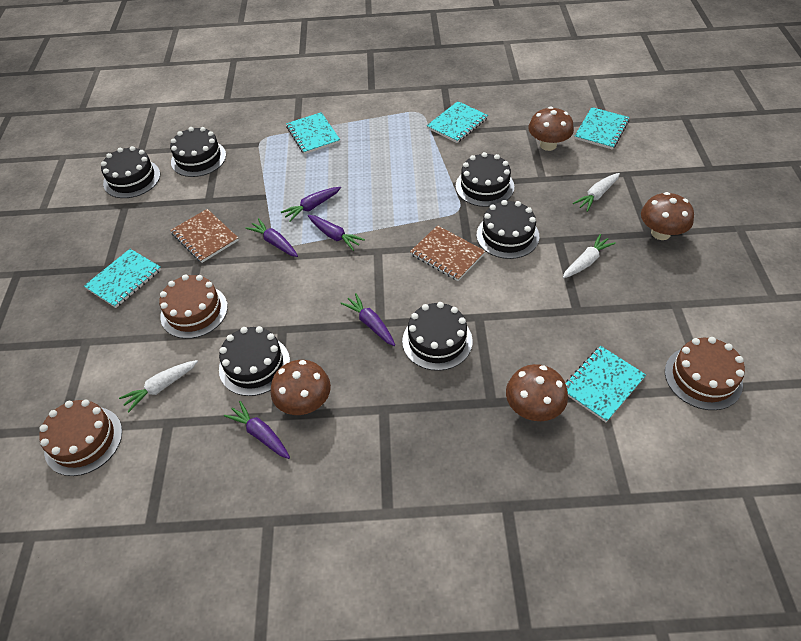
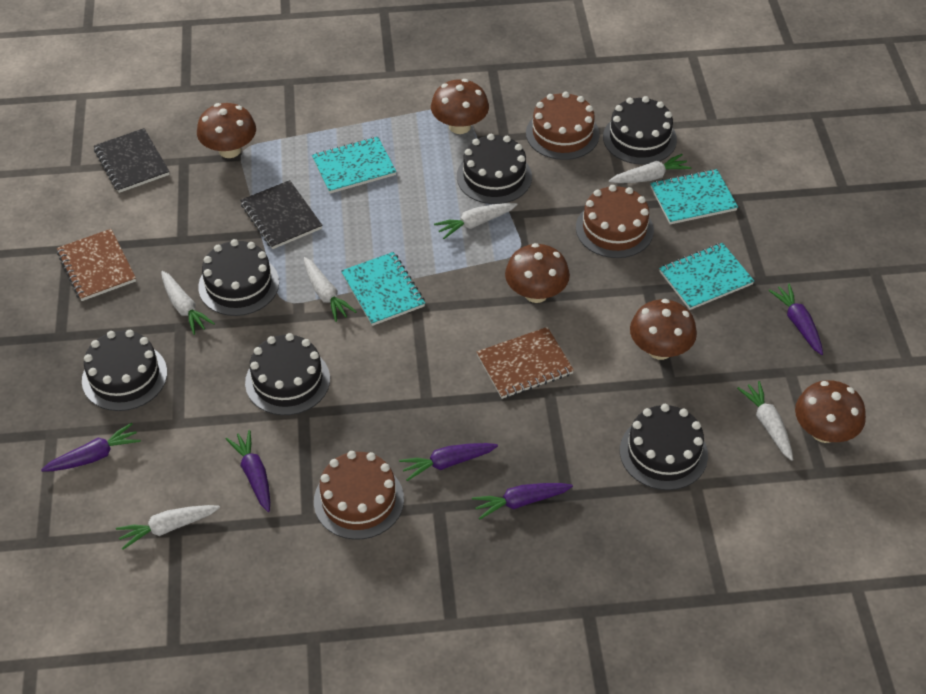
black notebook: 0 -> 2
brown mushroom: 4 -> 5
turquoise notebook: 5 -> 4
white carrot: 3 -> 6

